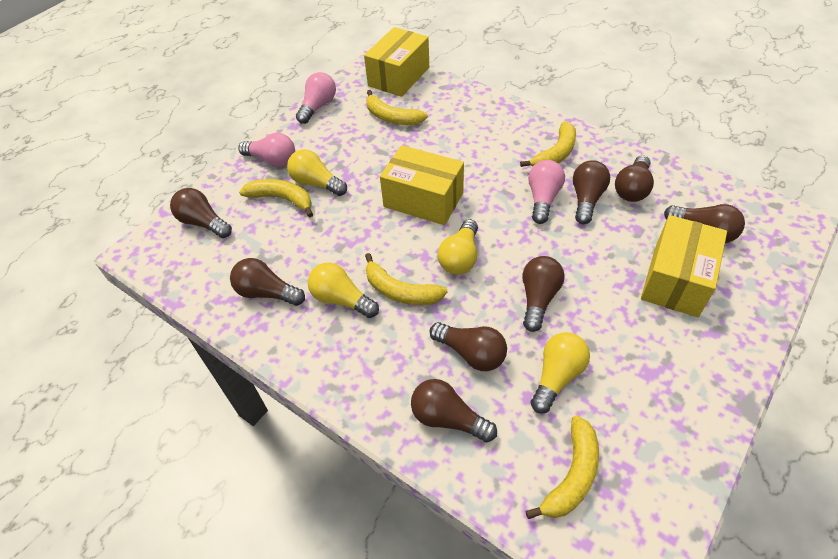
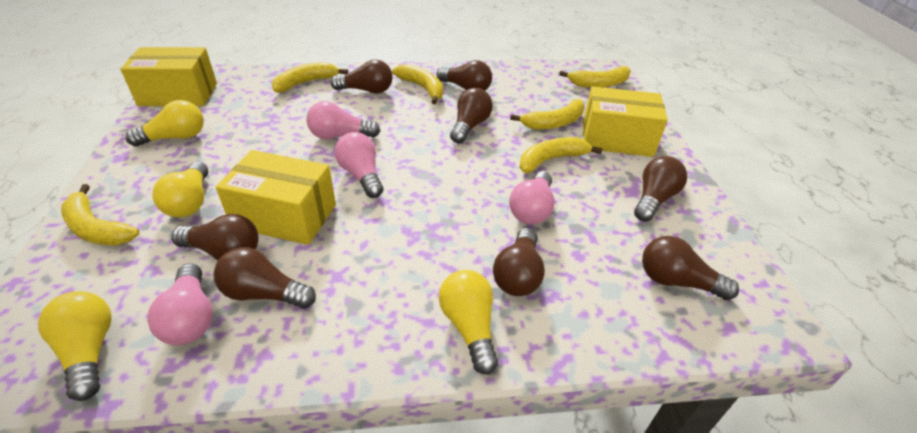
pink light bulb: 3 -> 4
yellow banana: 5 -> 6

